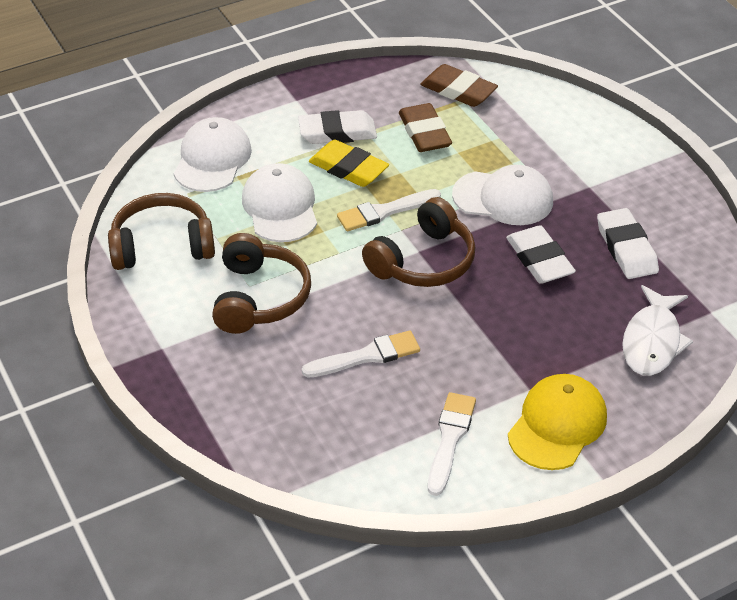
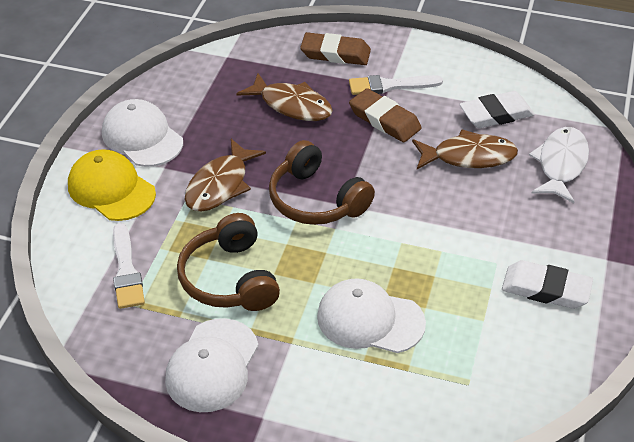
brown fish: 0 -> 3
brown headphones: 3 -> 2
white brush: 3 -> 2
white eraser: 3 -> 2
yellow eraser: 1 -> 0

